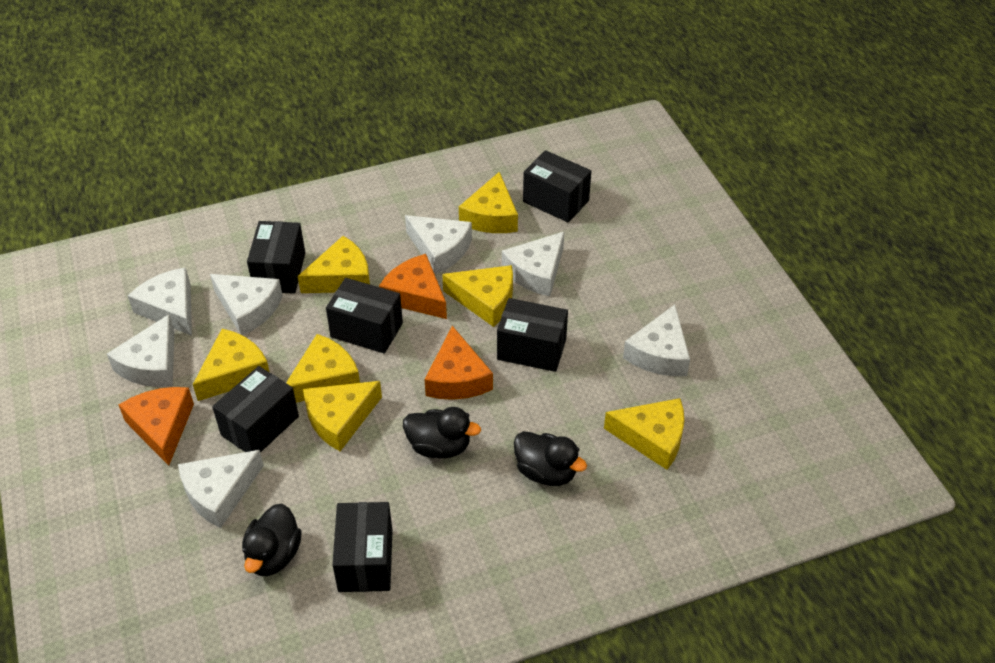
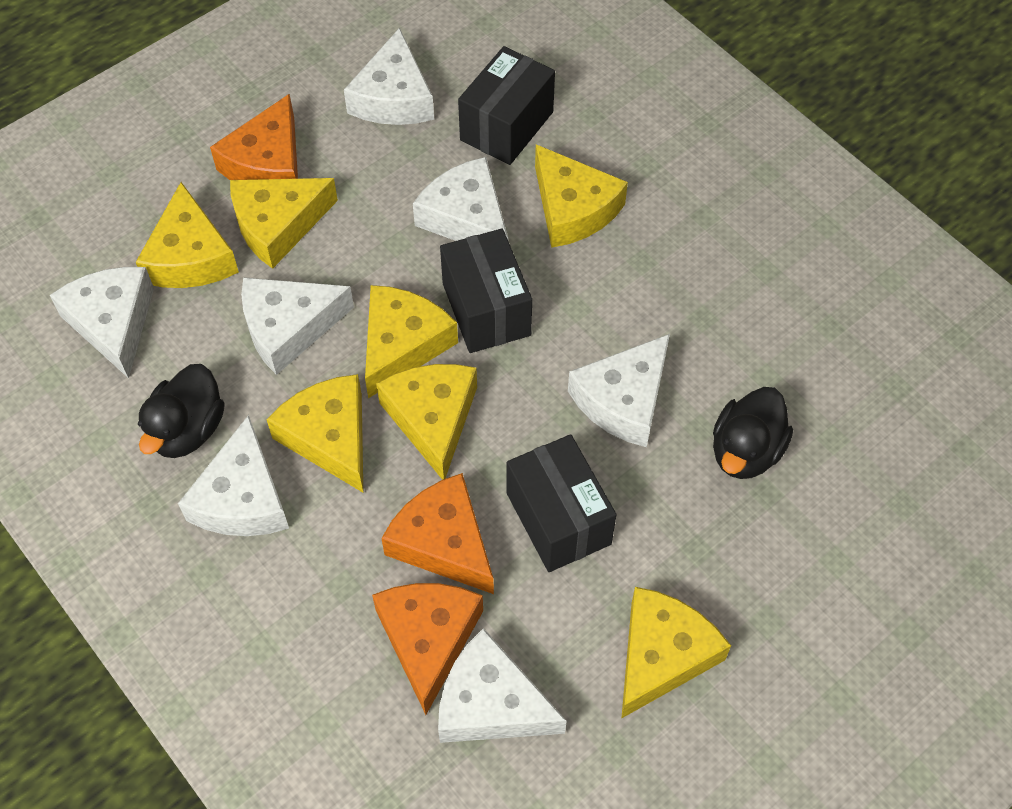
black box: 6 -> 3
black duck: 3 -> 2

